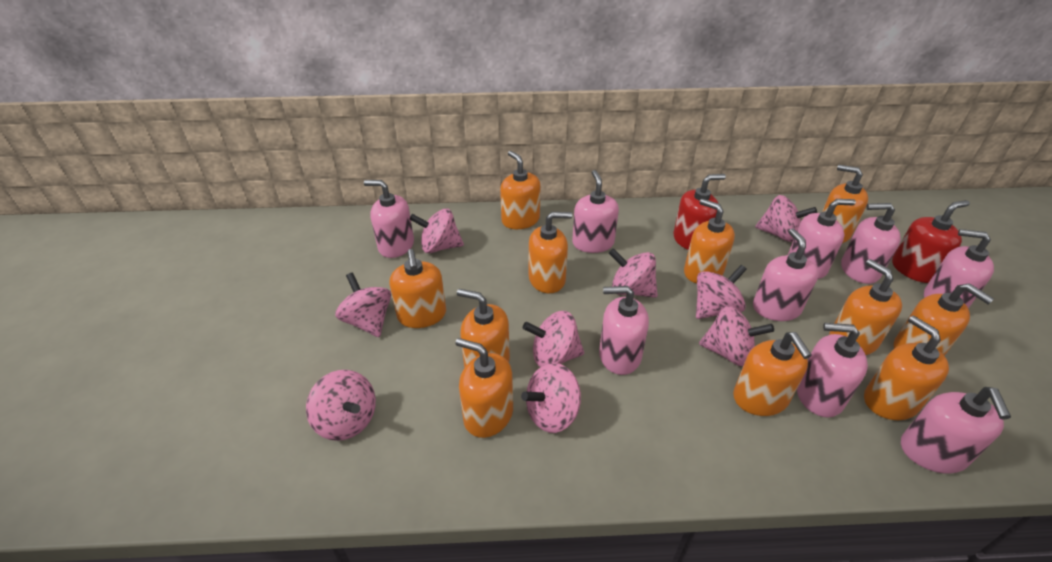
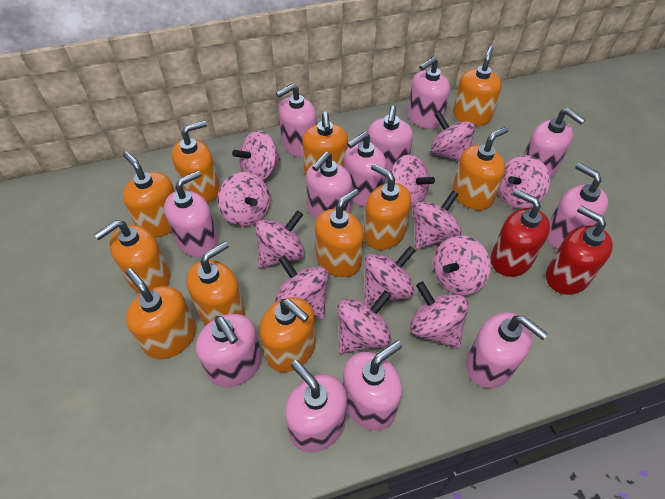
pink soap dispenser: 9 -> 12
pink spinning top: 9 -> 12

